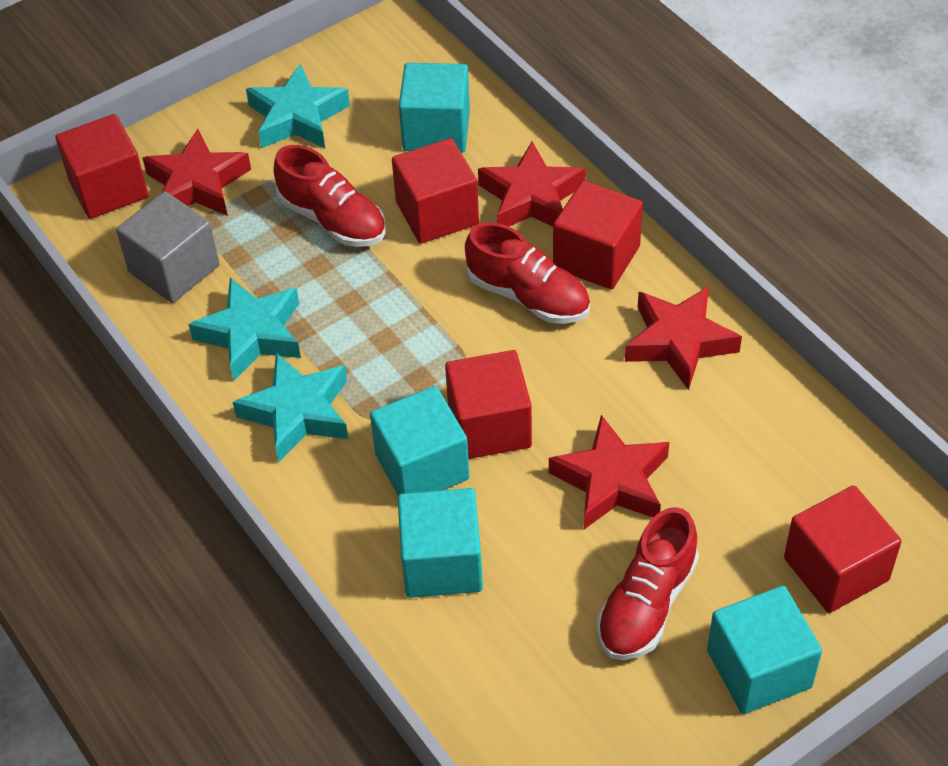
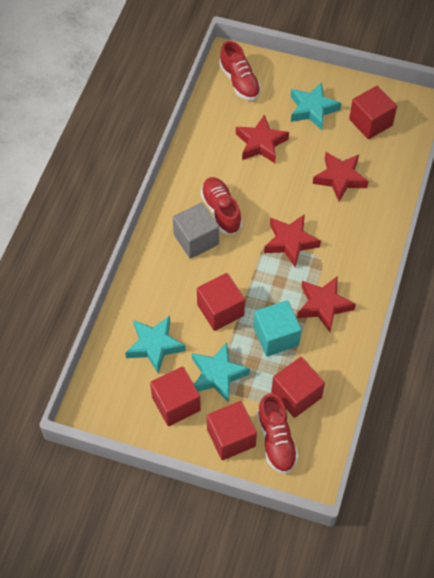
turquoise cube: 4 -> 1

